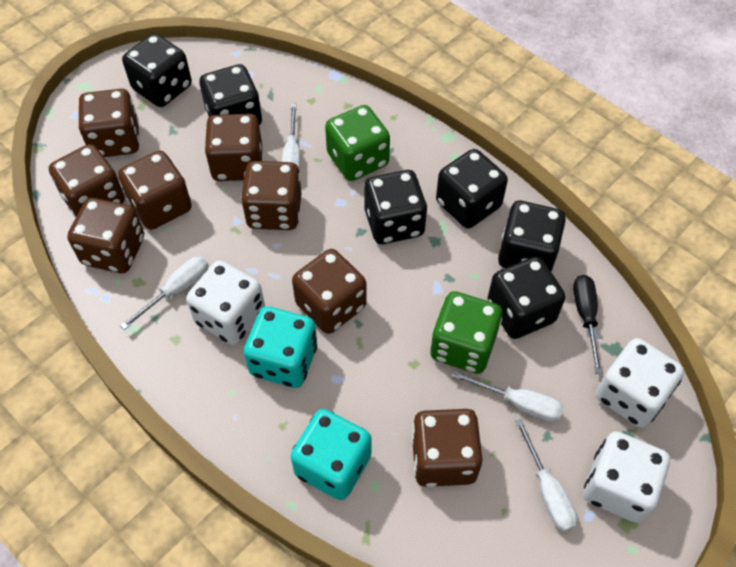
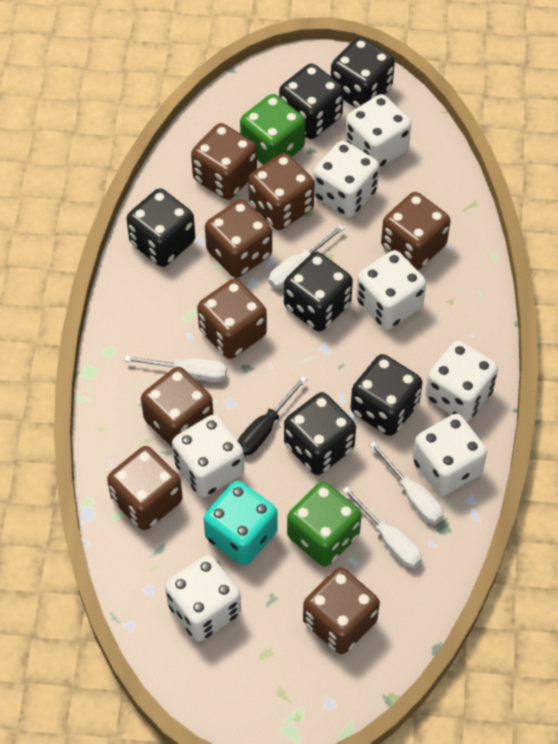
turquoise dice: 2 -> 1
white dice: 3 -> 7

